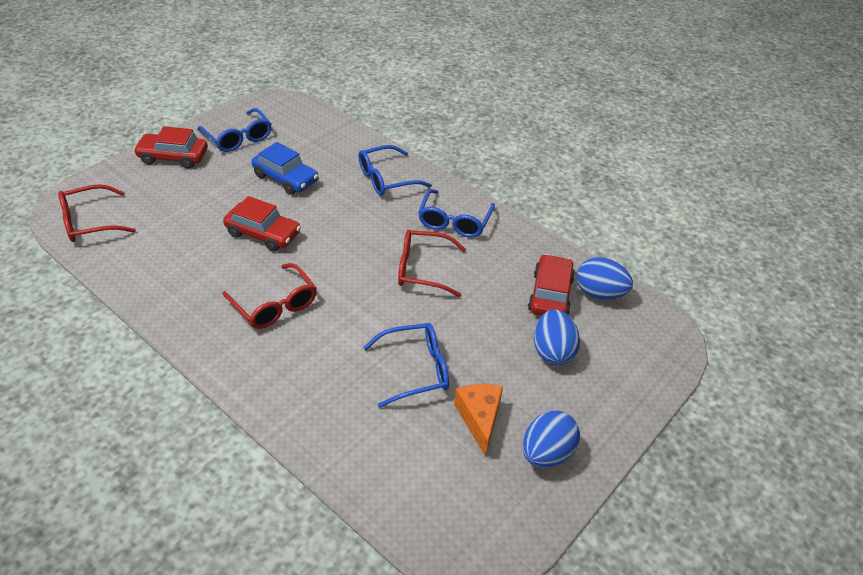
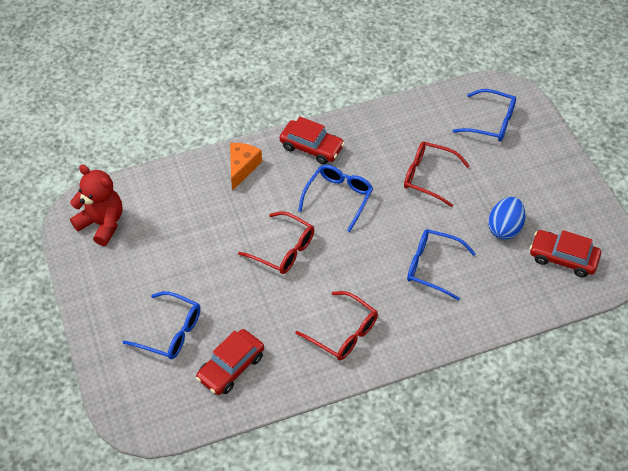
blue car: 1 -> 0
blue egg: 3 -> 1
red teddy bear: 0 -> 1

